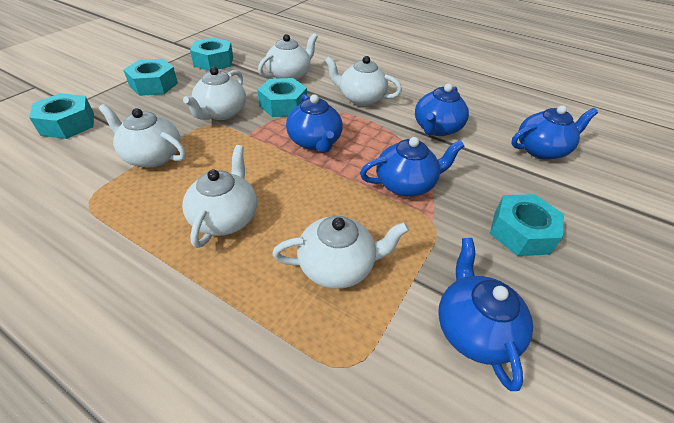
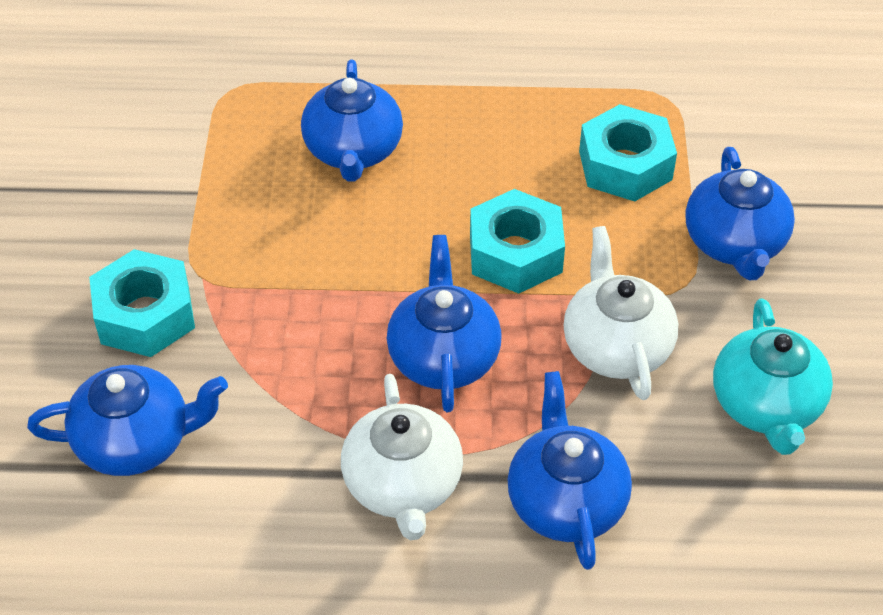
turquoise nut: 5 -> 3
turquoise teapot: 0 -> 1
white teapot: 6 -> 2

